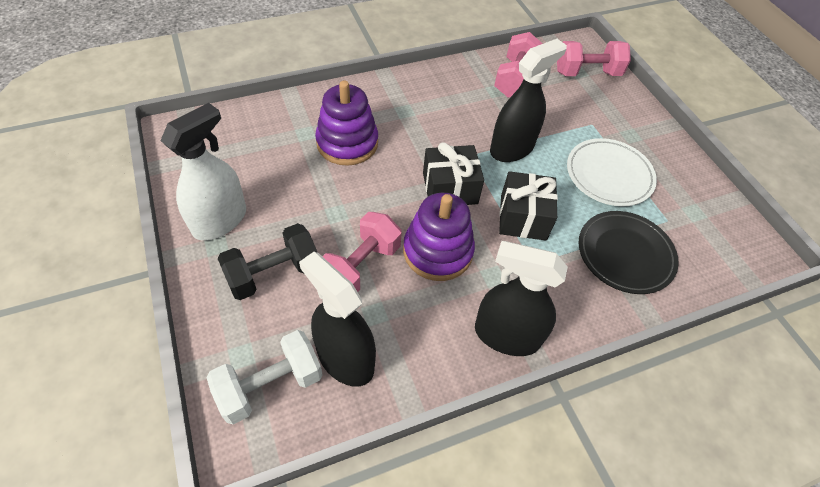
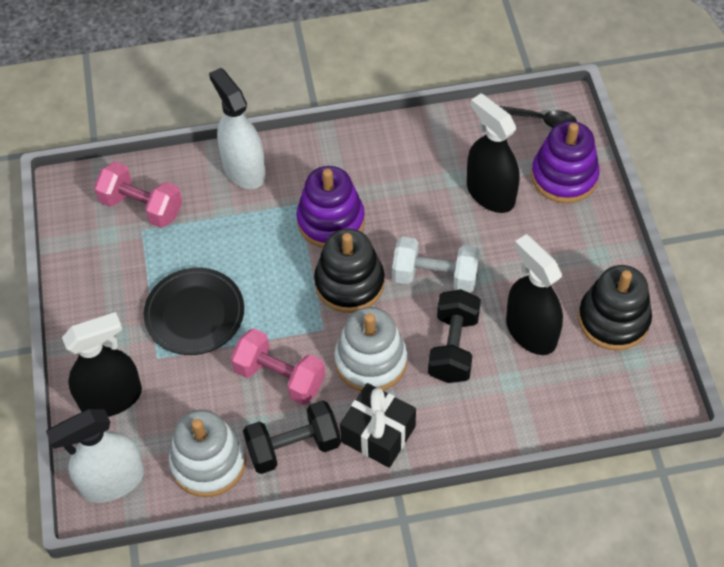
black dumbbell: 1 -> 2
black gift: 2 -> 1
black spoon: 0 -> 1
black stacking toy: 0 -> 2
pink dumbbell: 3 -> 2
white plate: 1 -> 0
white spray bottle: 1 -> 2
white stacking toy: 0 -> 2

